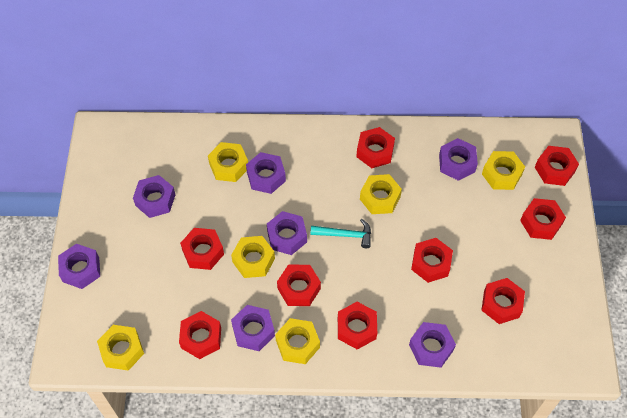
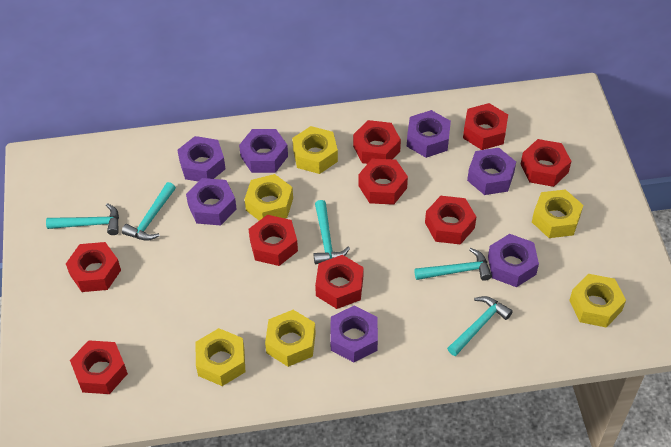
turquoise hammer: 1 -> 5

